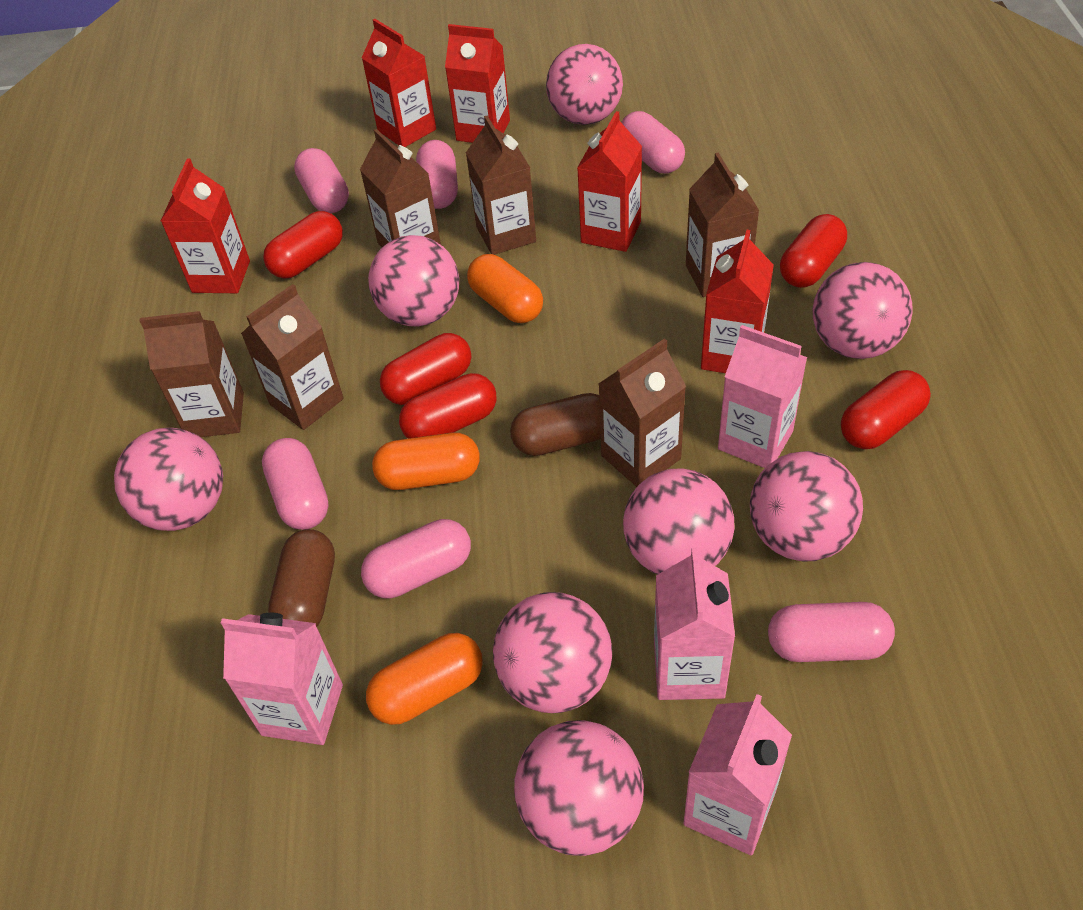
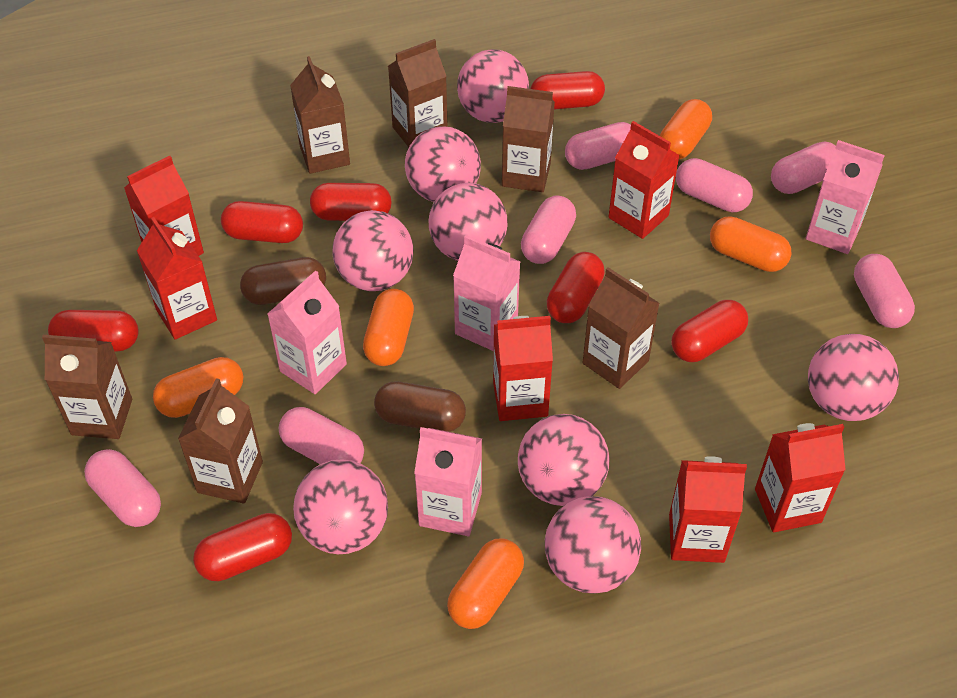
orange capsule: 3 -> 5
pink capsule: 6 -> 7
red capsule: 5 -> 7
red carton: 5 -> 6

